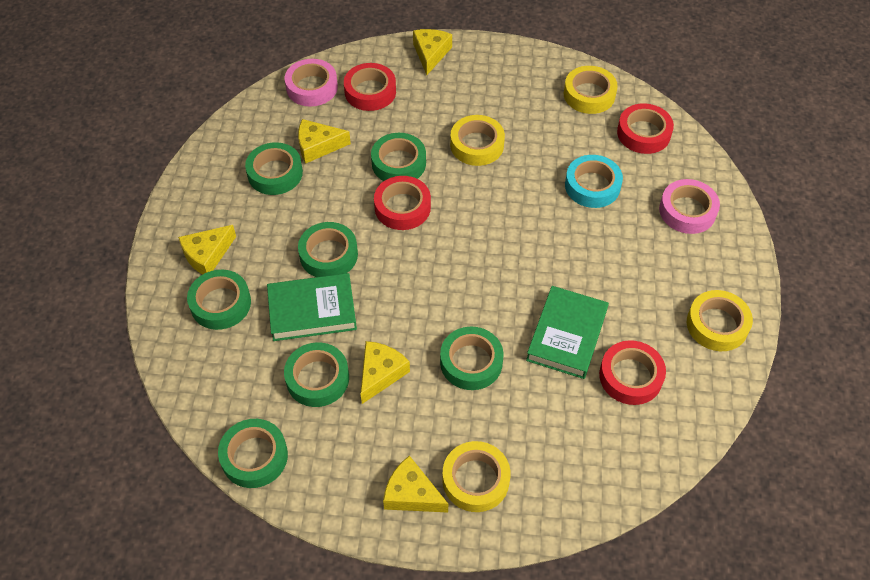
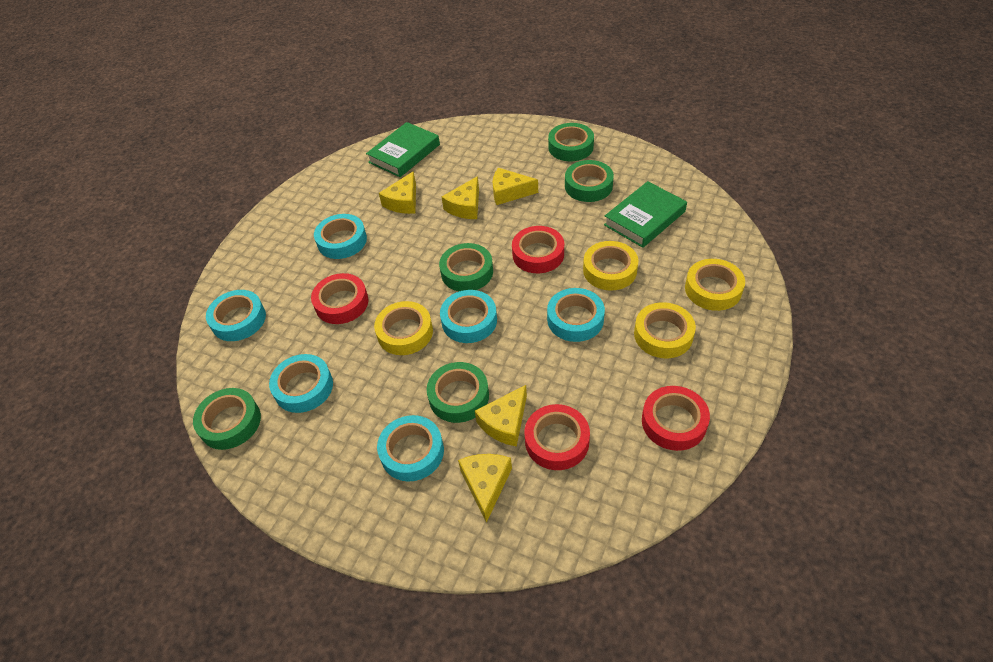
green tape: 7 -> 5
pink tape: 2 -> 0
turquoise tape: 1 -> 6

